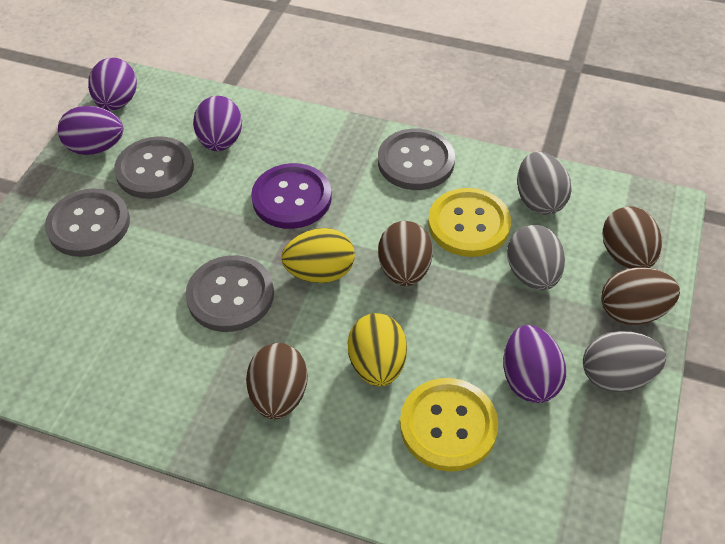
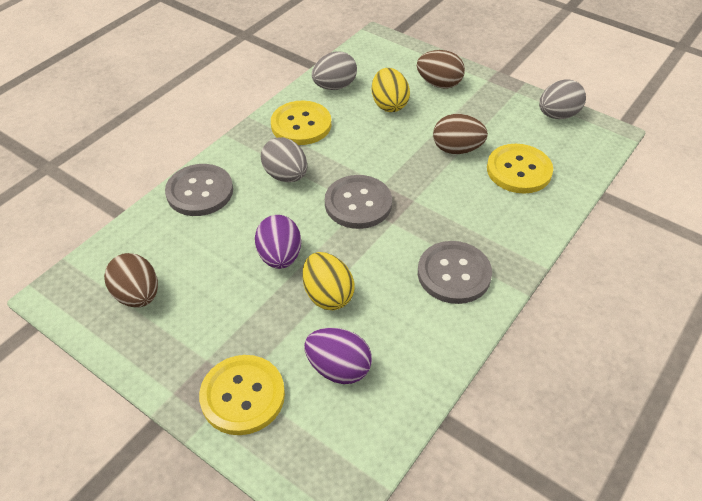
brown egg: 4 -> 3
grey button: 4 -> 3
purple button: 1 -> 0
purple egg: 4 -> 2
yellow button: 2 -> 3

